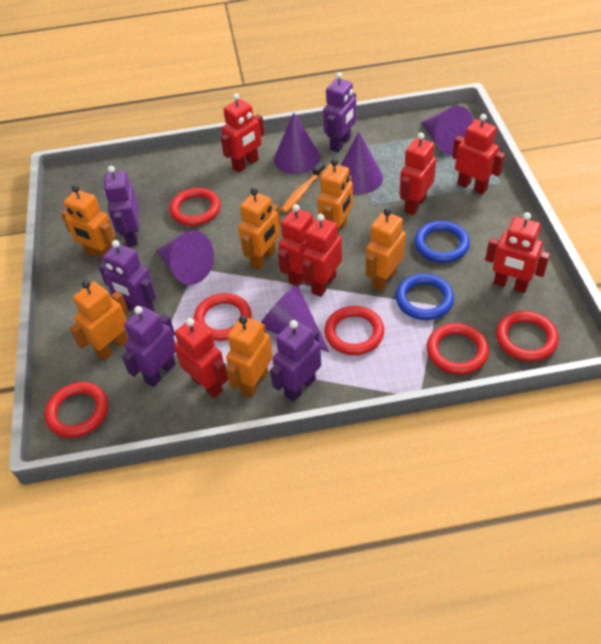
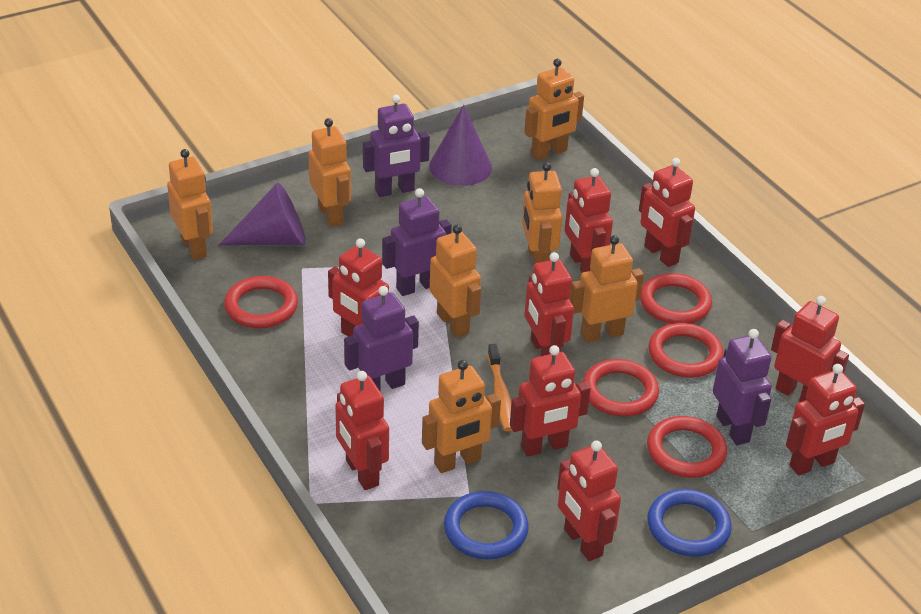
orange robot: 6 -> 7
purple cone: 5 -> 2
purple robot: 5 -> 4
red ring: 6 -> 5
red robot: 7 -> 9

